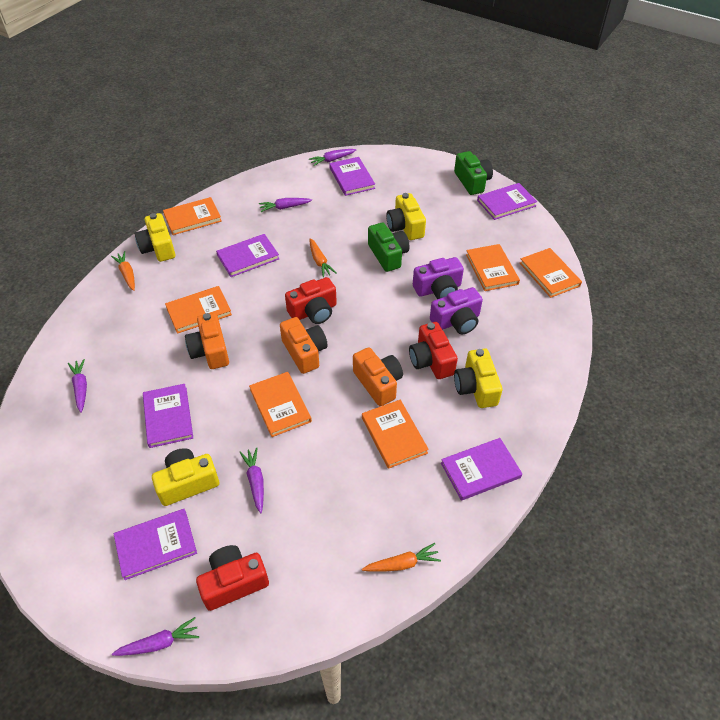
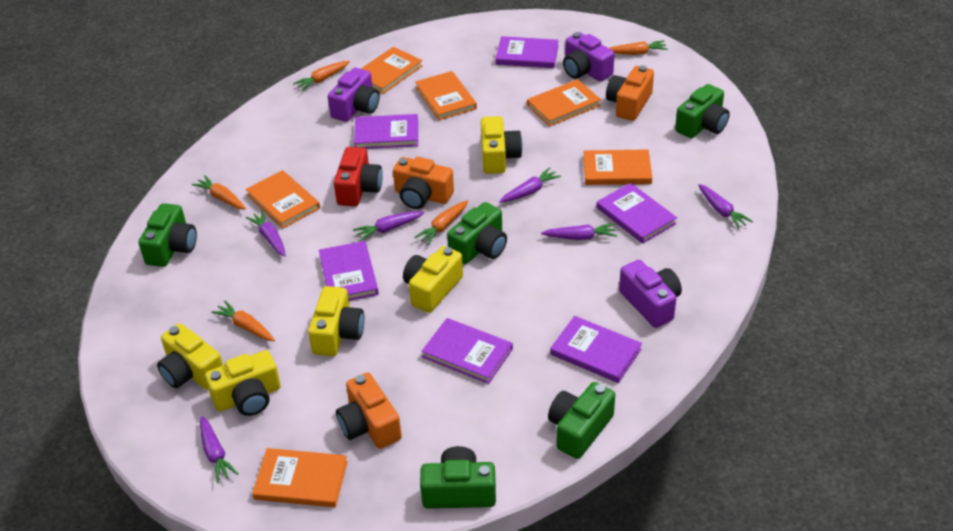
green camera: 2 -> 5
orange carrot: 3 -> 5
purple camera: 2 -> 3
purple carrot: 5 -> 6
red camera: 3 -> 1
yellow camera: 4 -> 5

